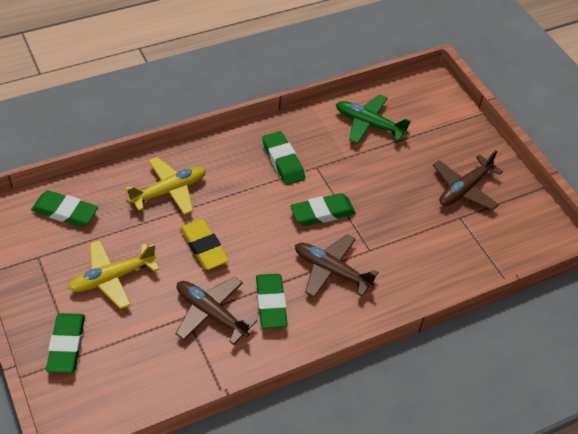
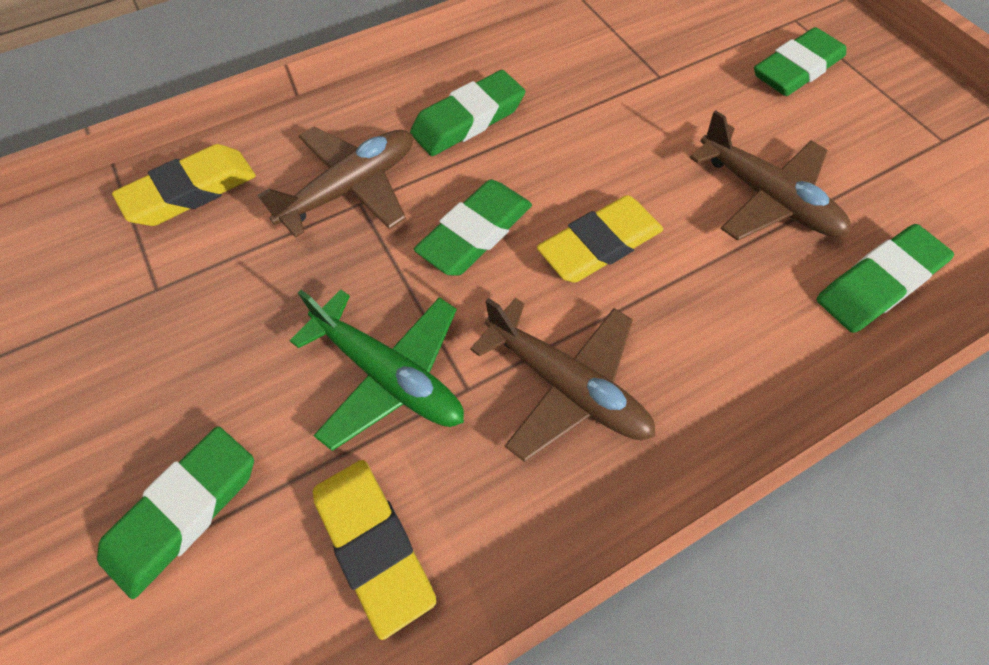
yellow eraser: 1 -> 3
yellow plane: 2 -> 0

